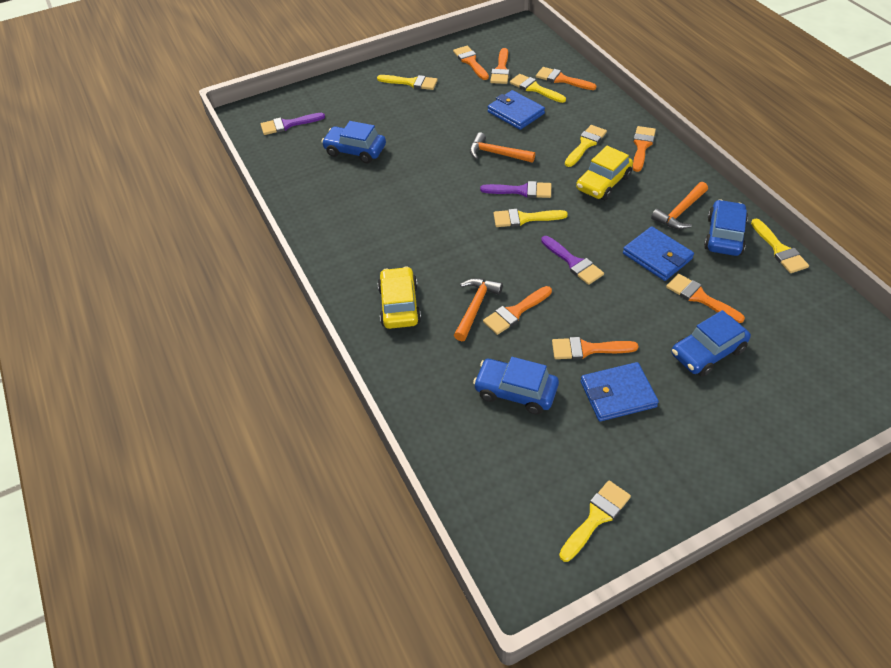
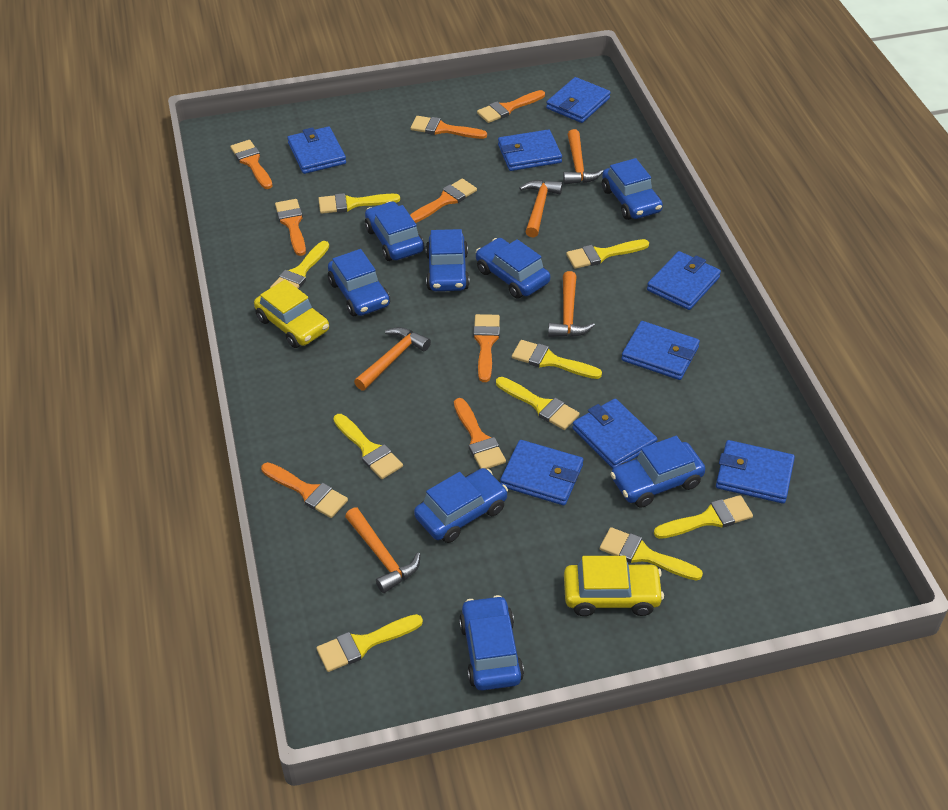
blue car: 4 -> 8
blue wallet: 3 -> 8
orange brush: 7 -> 8
orange hammer: 3 -> 5
purple brush: 3 -> 0
yellow brush: 6 -> 9

